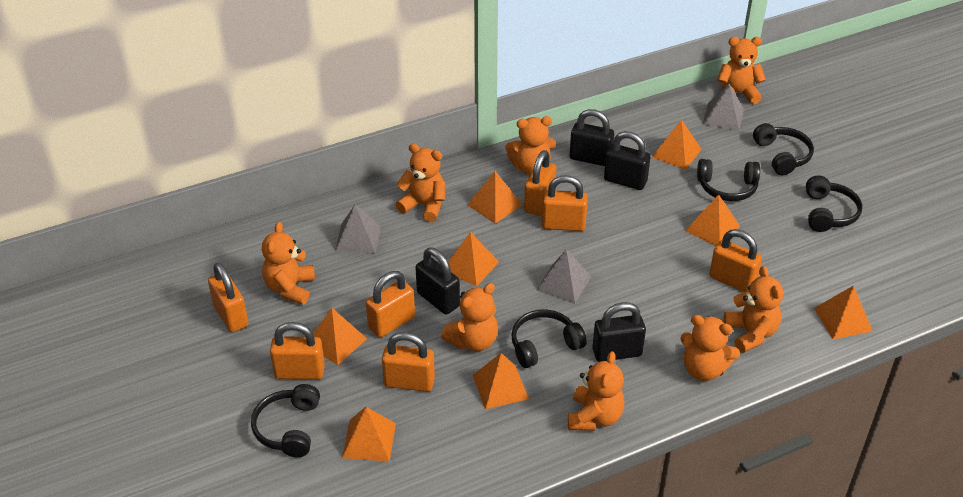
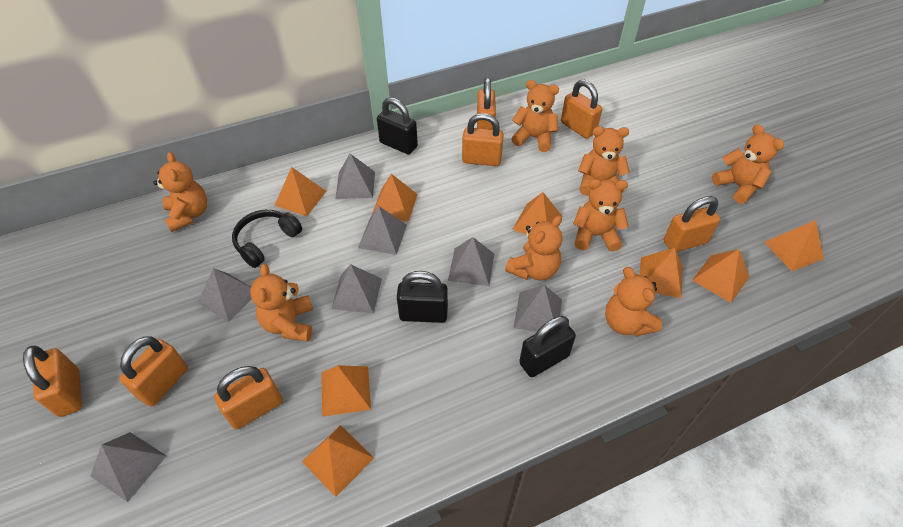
black headphones: 5 -> 1
black padlock: 4 -> 3
grey pyramid: 3 -> 7

